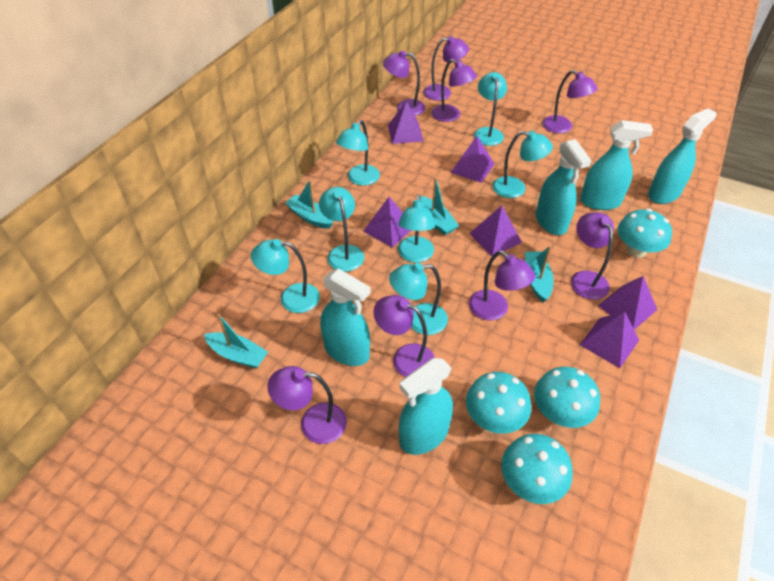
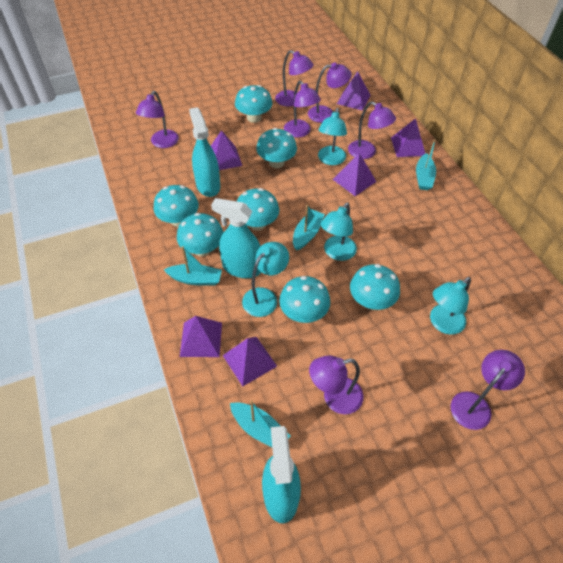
purple lamp: 8 -> 7
turquoise lamp: 7 -> 4
turquoise mushroom: 4 -> 7
turquoise spray bottle: 5 -> 3

